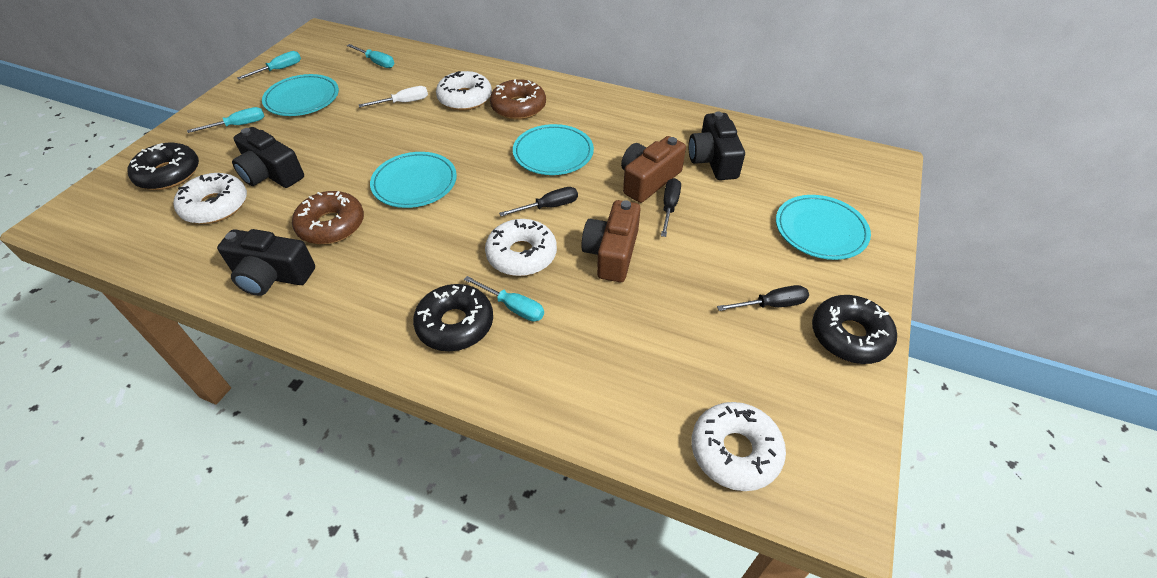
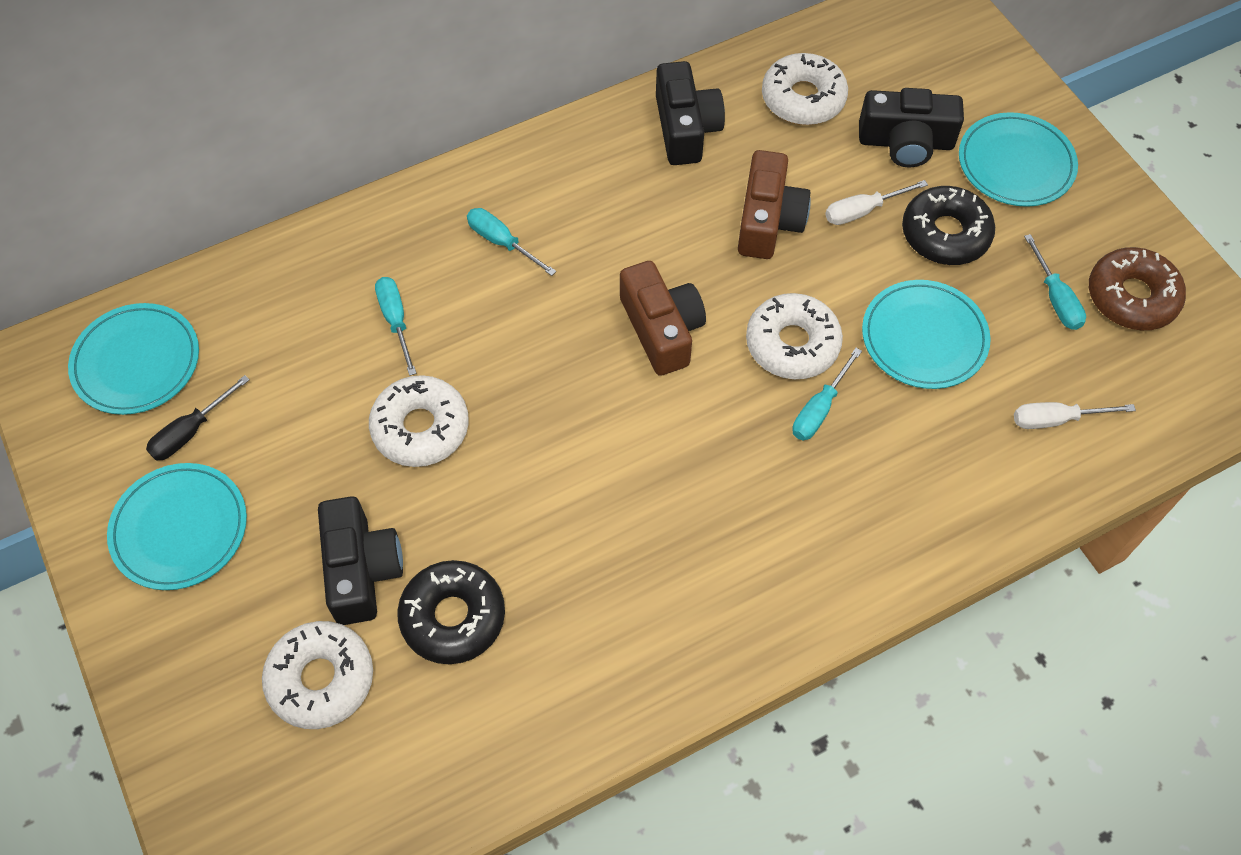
black donut: 3 -> 2
black screwdriver: 3 -> 1
brown donut: 2 -> 1
white screwdriver: 1 -> 2

